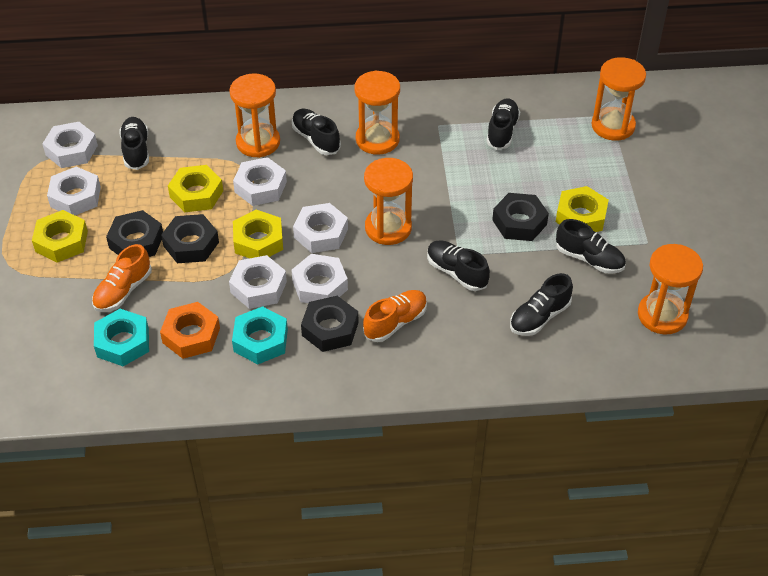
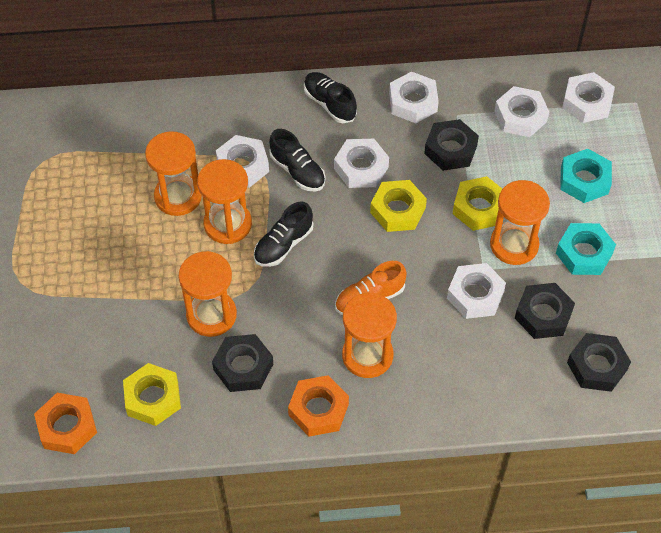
black shoe: 6 -> 3
orange nut: 1 -> 2
orange shoe: 2 -> 1
yellow nut: 4 -> 3

